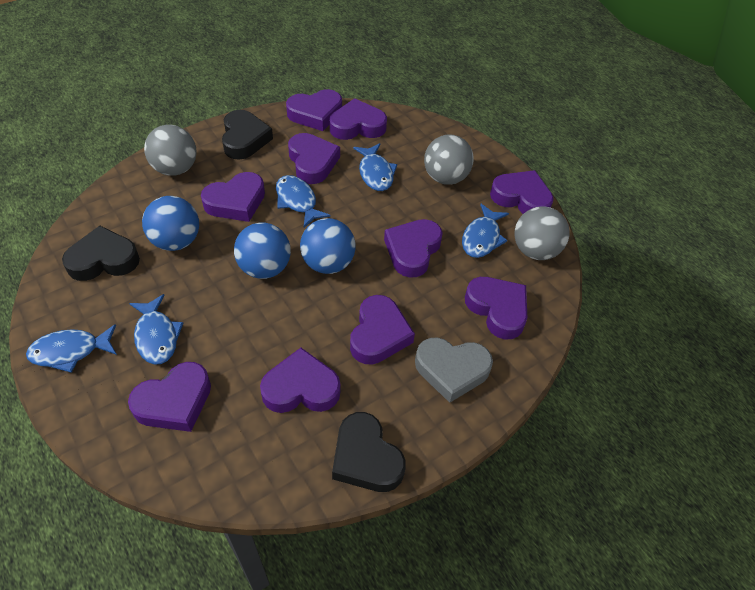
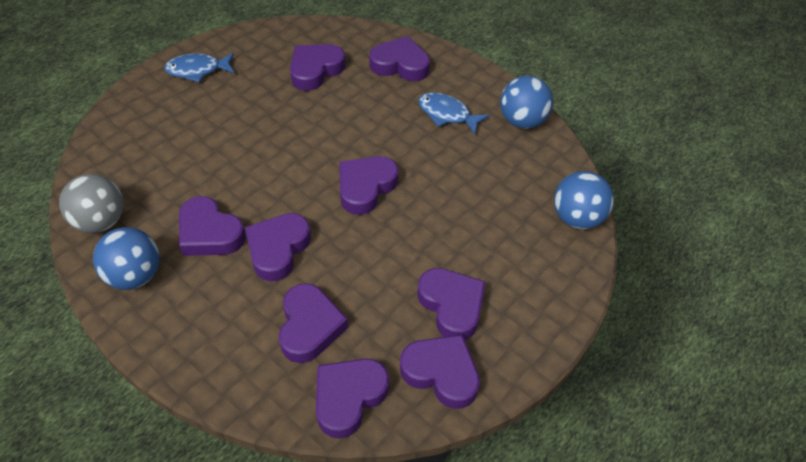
black heart: 3 -> 0
blue fish: 5 -> 2
grey ball: 3 -> 1
grey heart: 1 -> 0
purple heart: 10 -> 9

